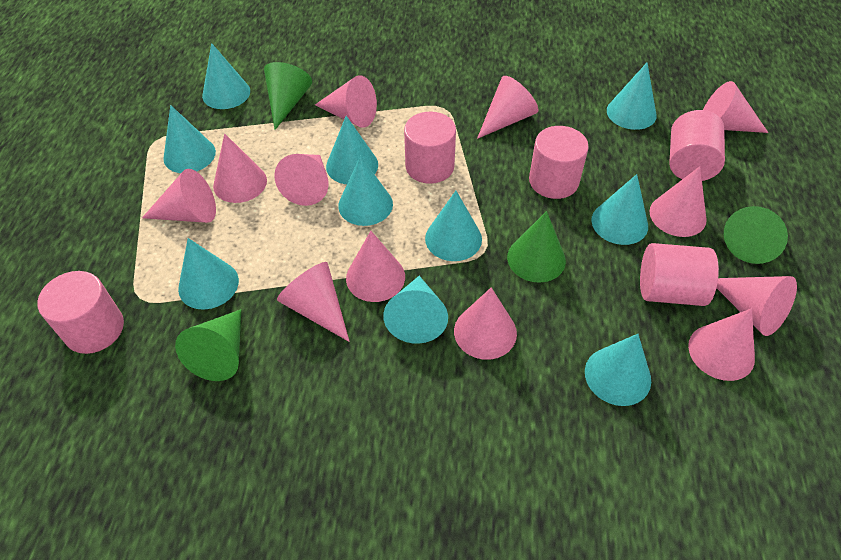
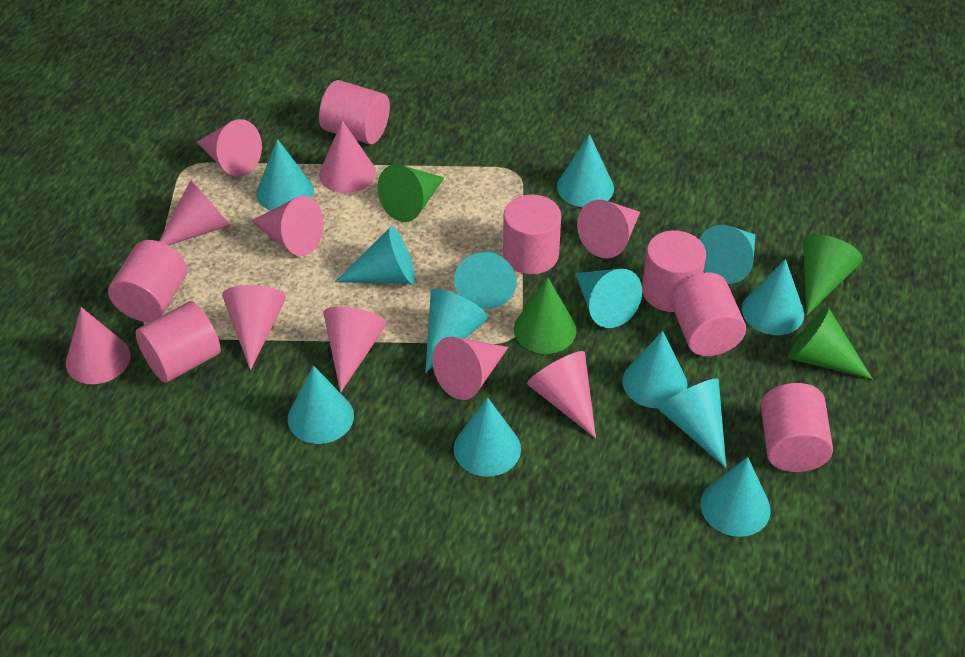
pink cone: 12 -> 10
pink cylinder: 5 -> 7
turquoise cone: 10 -> 13

